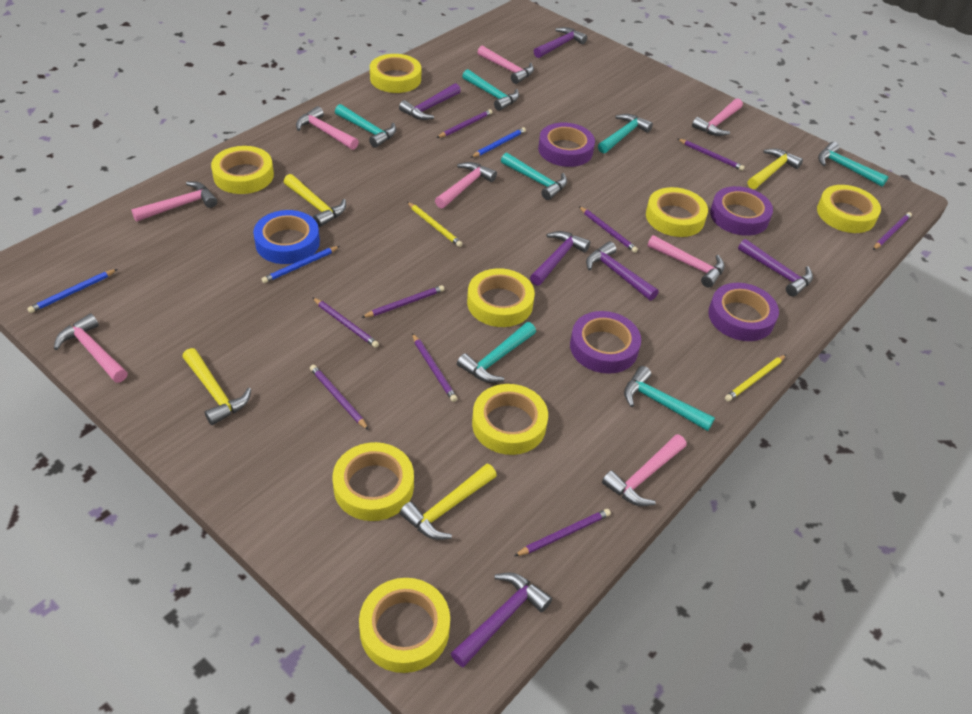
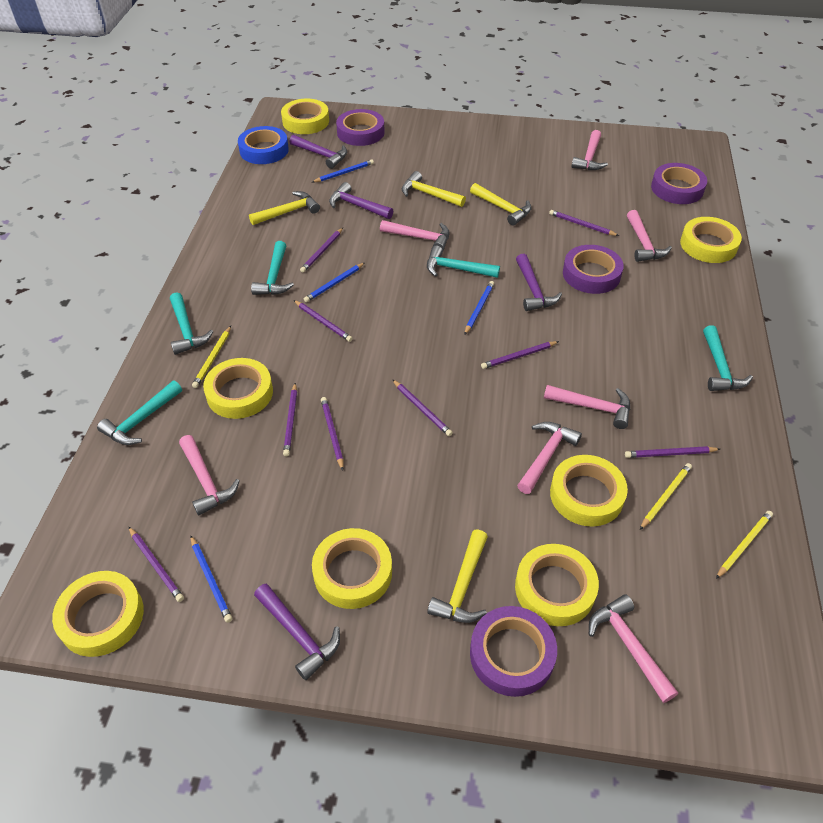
blue pencil: 3 -> 4
pink hammer: 8 -> 7
purple hammer: 6 -> 4
turquoise hammer: 7 -> 5
yellow pencil: 2 -> 3
yellow tape: 8 -> 7

